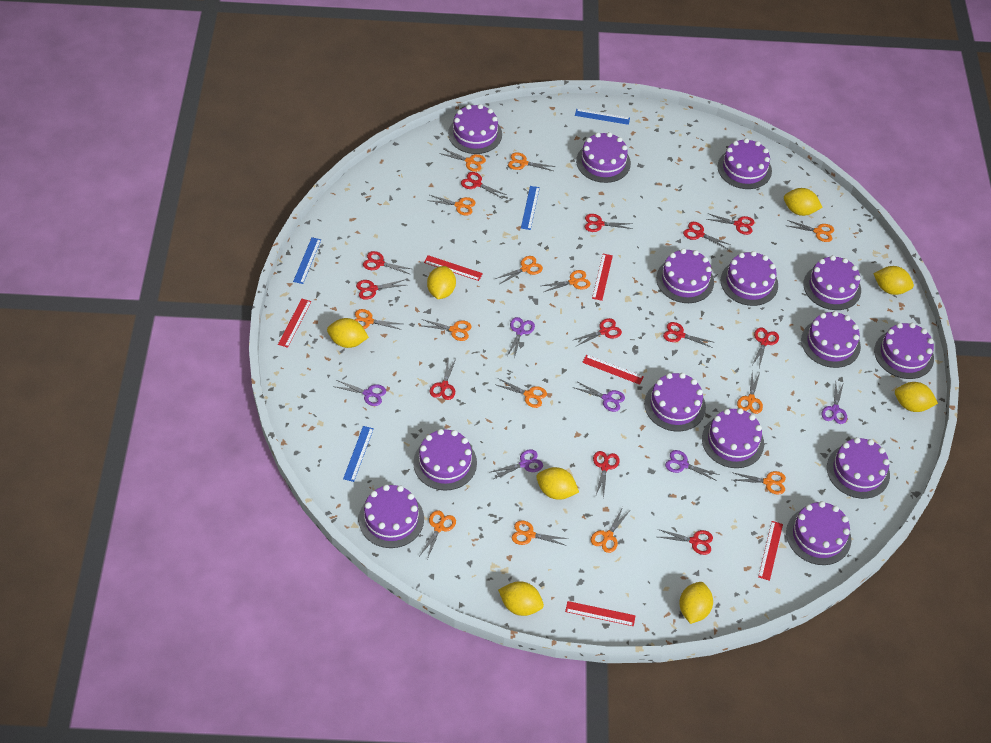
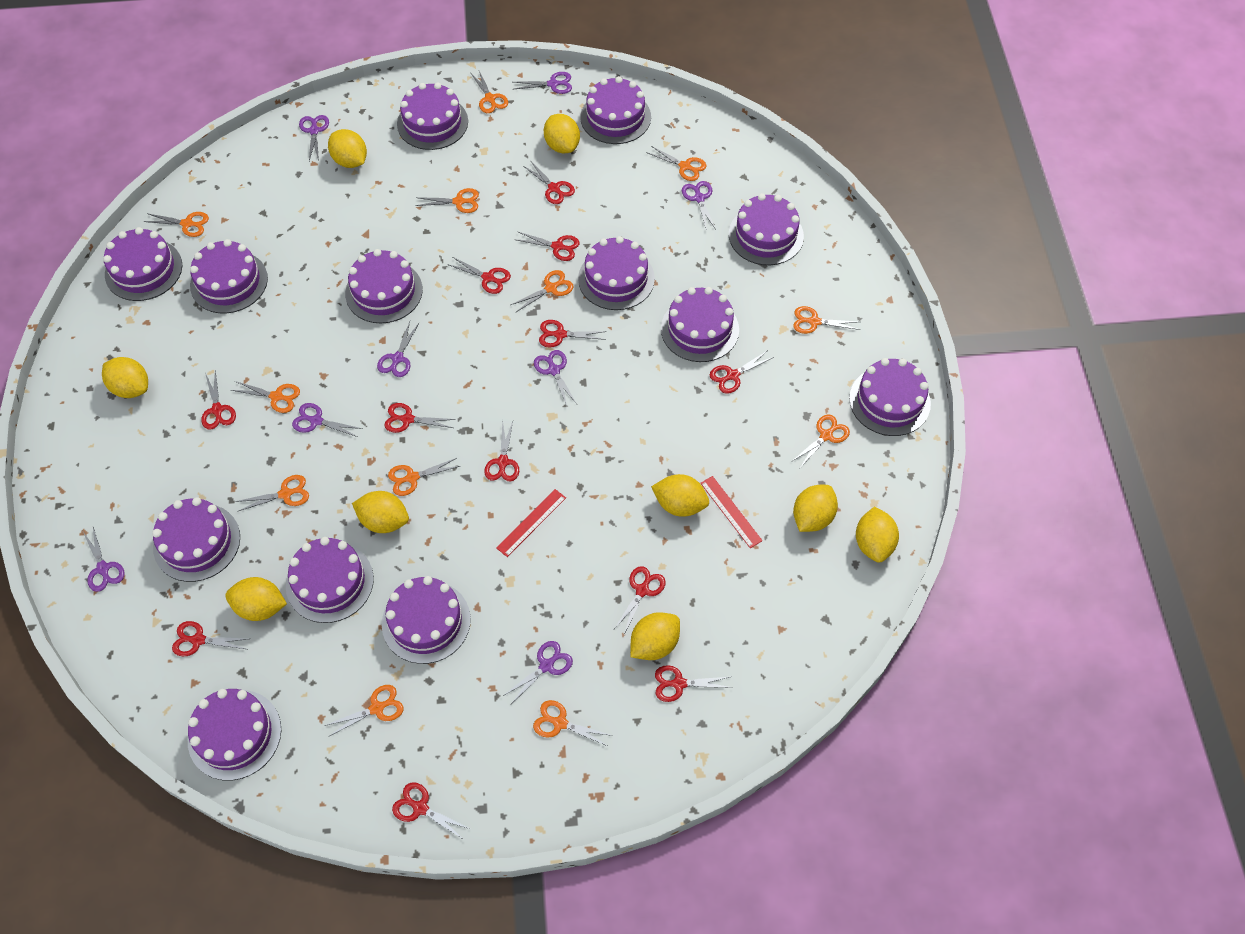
blue ruler: 4 -> 0
orange scissors: 14 -> 12
purple cake: 14 -> 13
purple scissors: 6 -> 8
red ruler: 6 -> 2
yellow lemon: 8 -> 9

